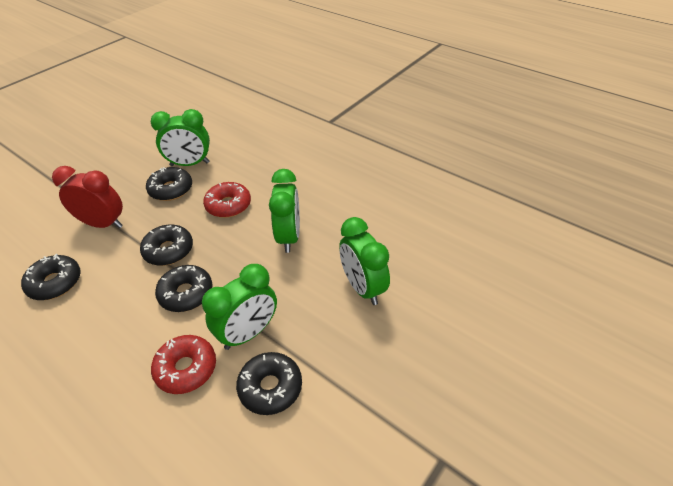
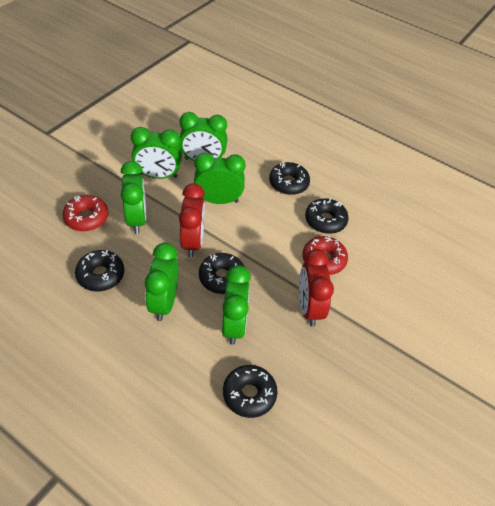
green clock: 4 -> 6
red clock: 1 -> 2

